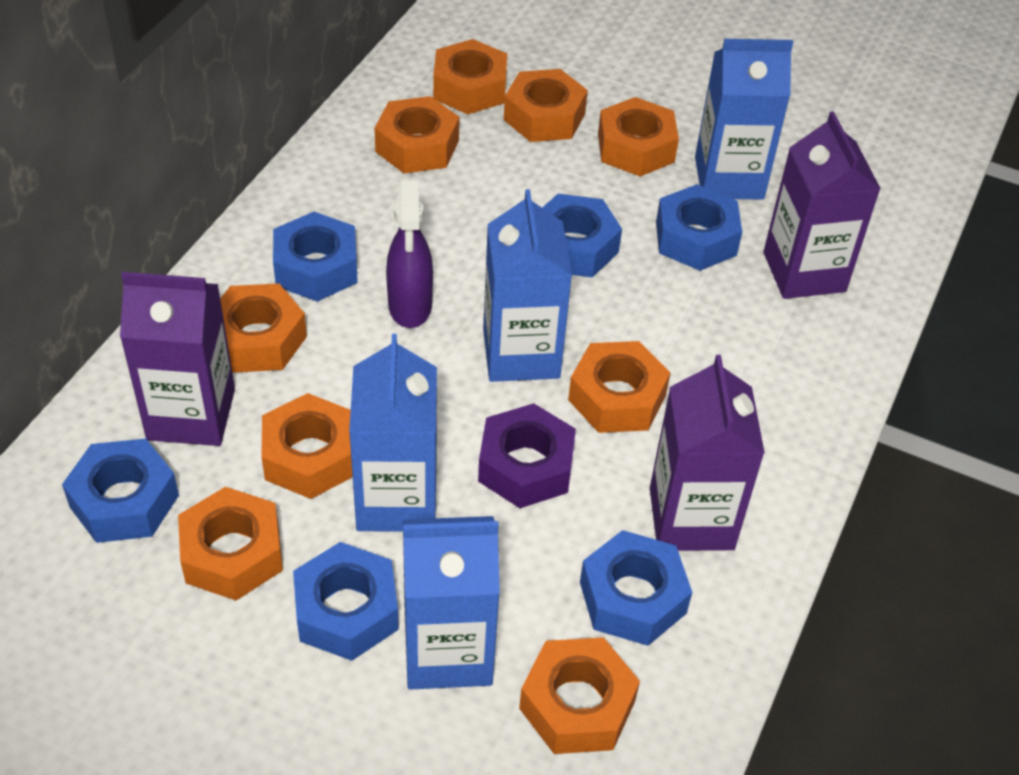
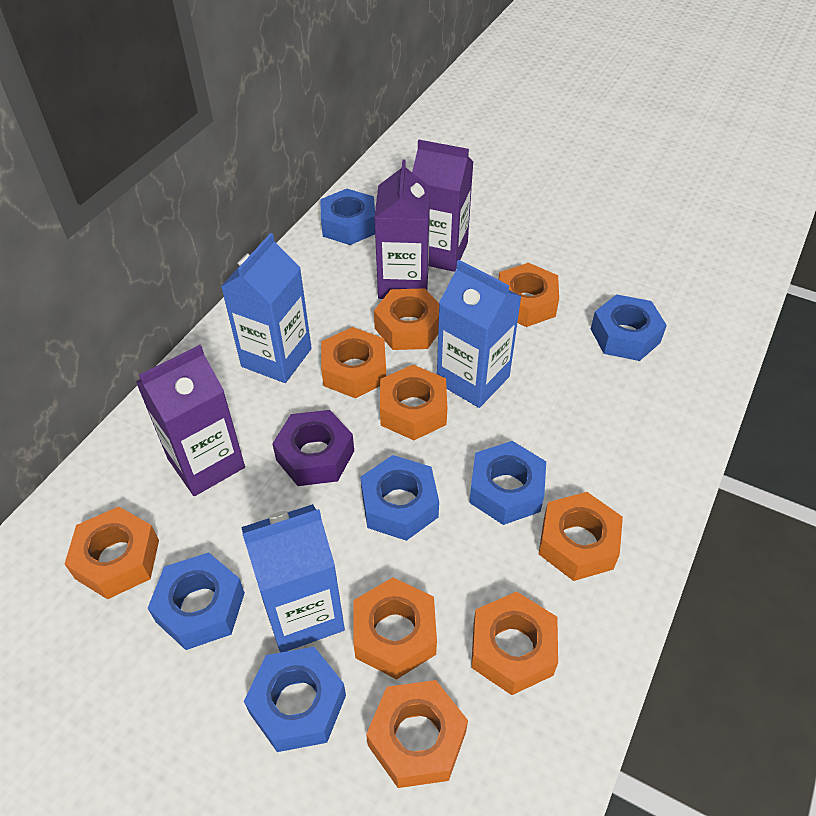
blue carton: 4 -> 3
purple spray bottle: 1 -> 0

